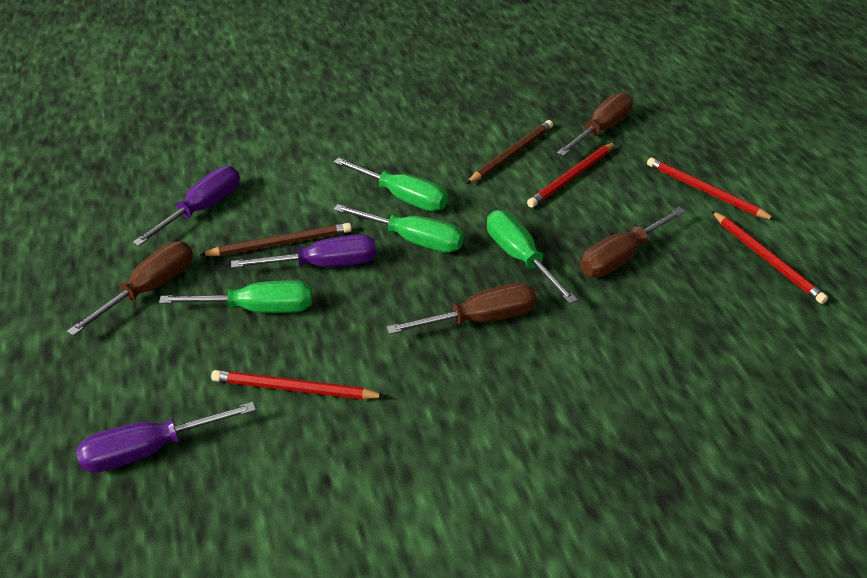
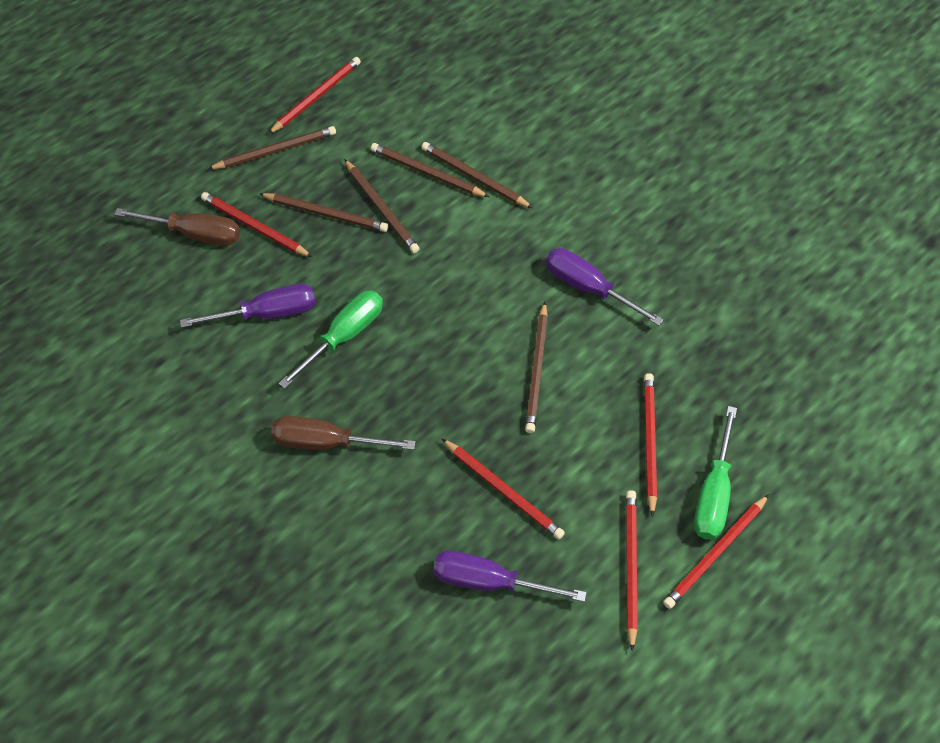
brown pencil: 2 -> 6
brown screwdriver: 4 -> 2
green screwdriver: 4 -> 2
red pencil: 4 -> 6

